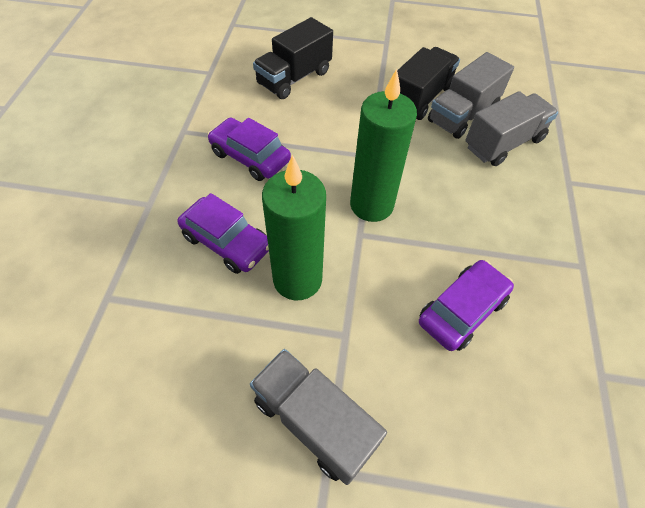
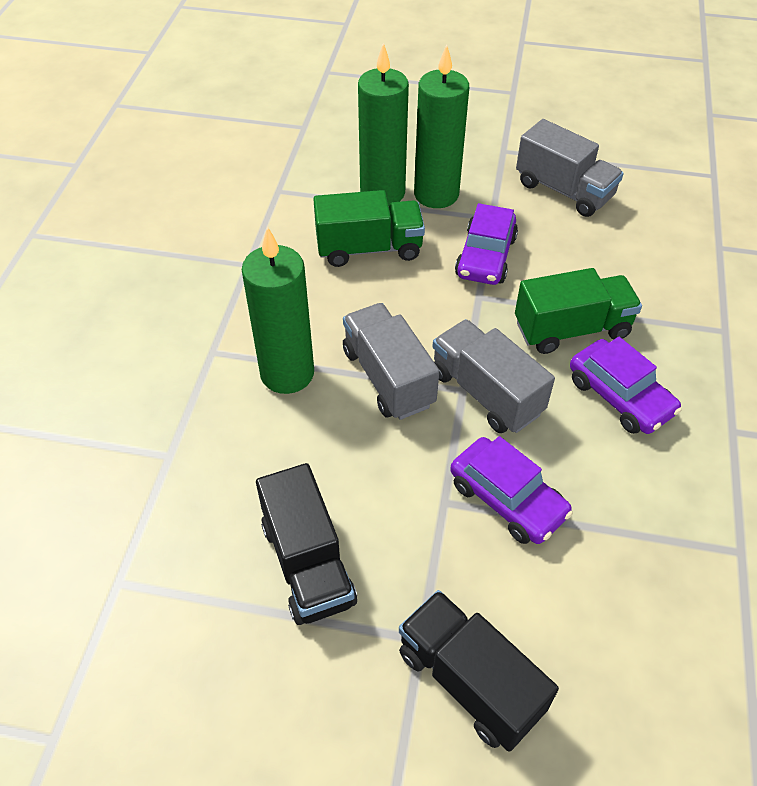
green candle: 2 -> 3
green truck: 0 -> 2

